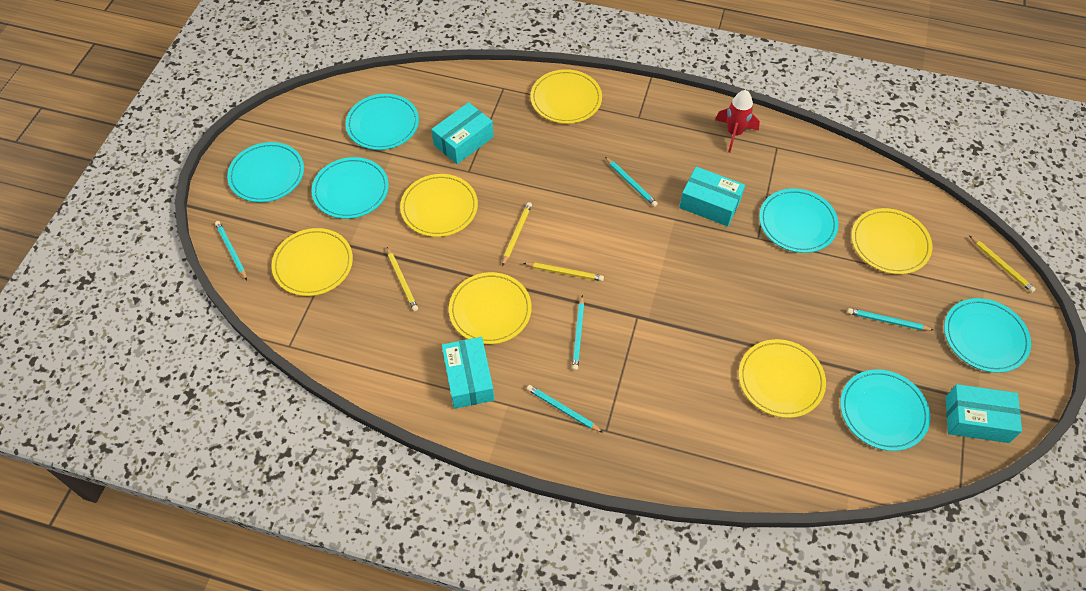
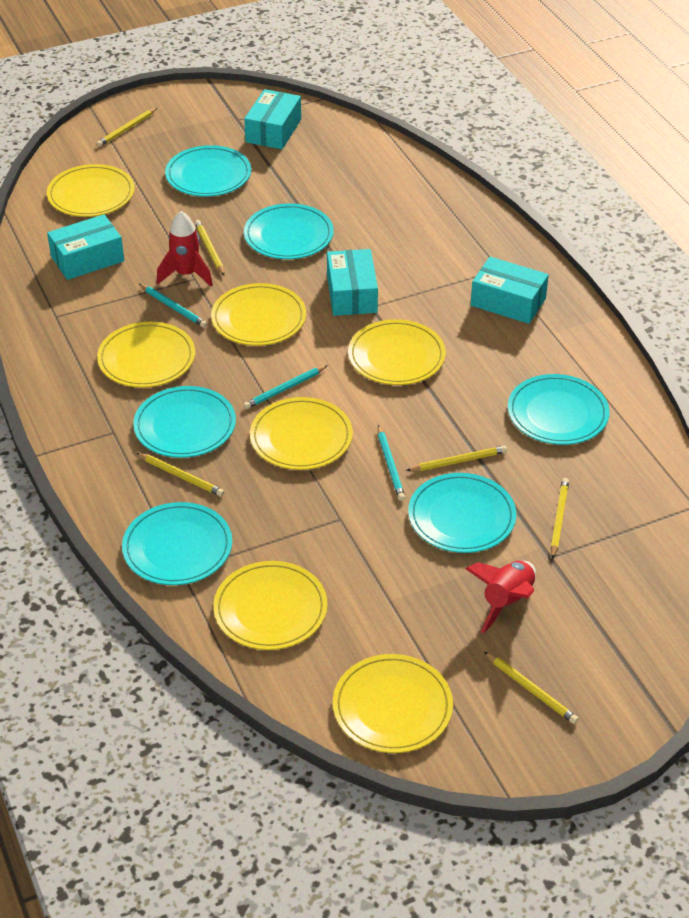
red rocket: 1 -> 2
turquoise pencil: 5 -> 3
yellow pencil: 4 -> 6
yellow plate: 6 -> 7

